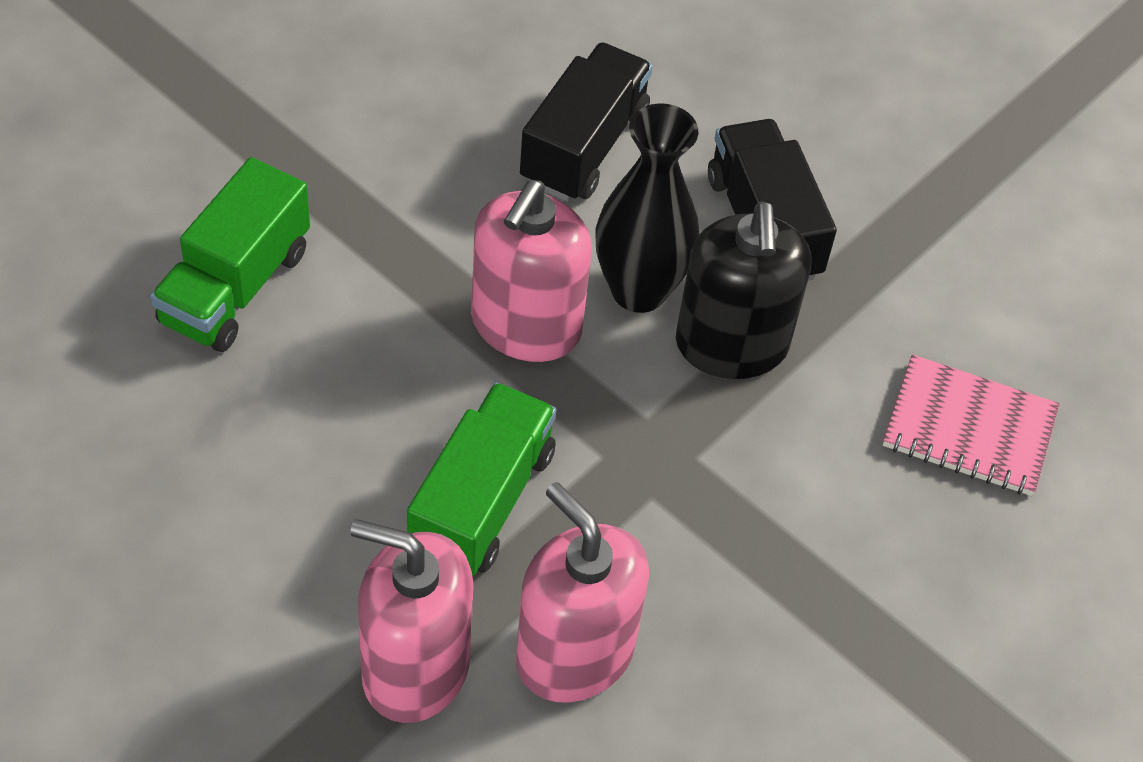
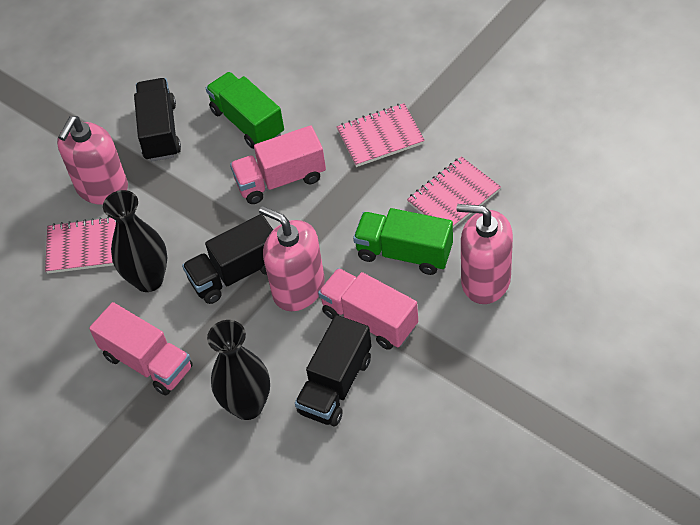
black soap dispenser: 1 -> 0
black truck: 2 -> 3
black vase: 1 -> 2
pink notebook: 1 -> 3
pink truck: 0 -> 3

